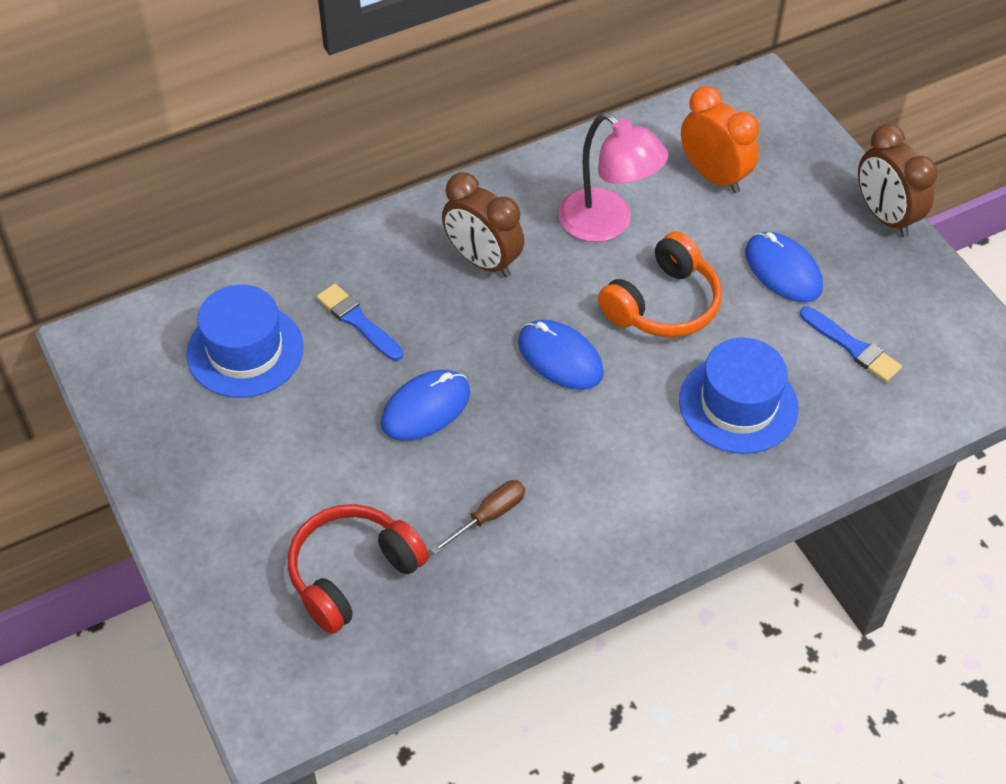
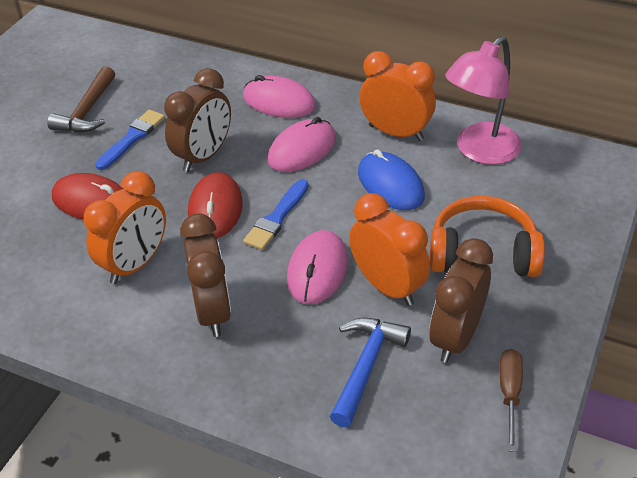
blue hammer: 0 -> 1
blue hat: 2 -> 0
blue mouse: 3 -> 1
brown clock: 2 -> 3
brown hammer: 0 -> 1
orange clock: 1 -> 3
pink mouse: 0 -> 3
red headphones: 1 -> 0
red mouse: 0 -> 2

